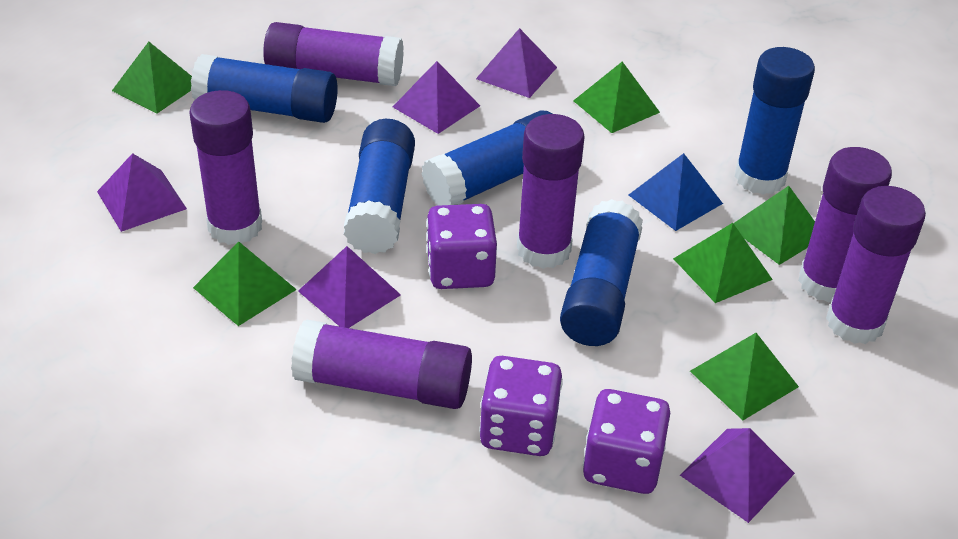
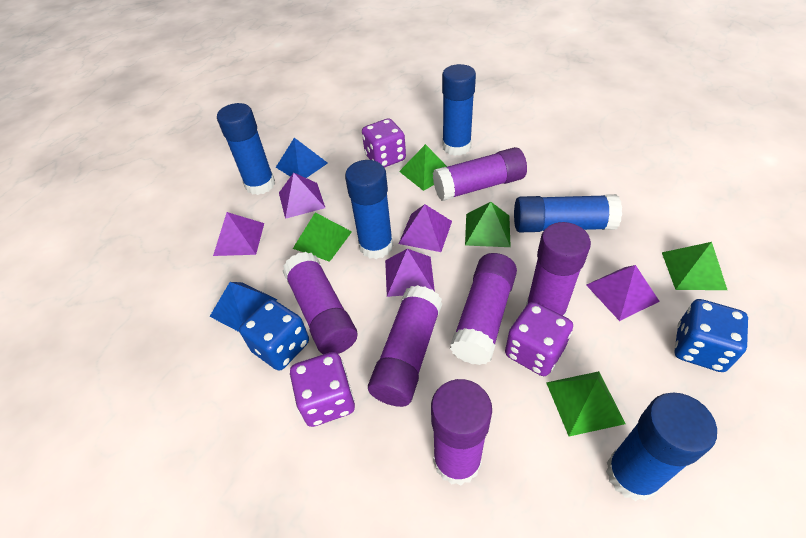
blue dice: 0 -> 2
blue pyramid: 1 -> 2
green pyramid: 6 -> 5

